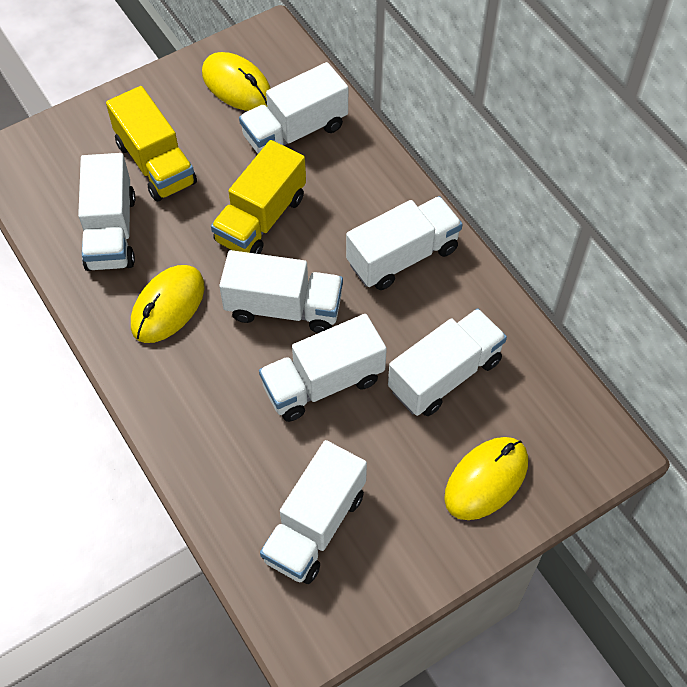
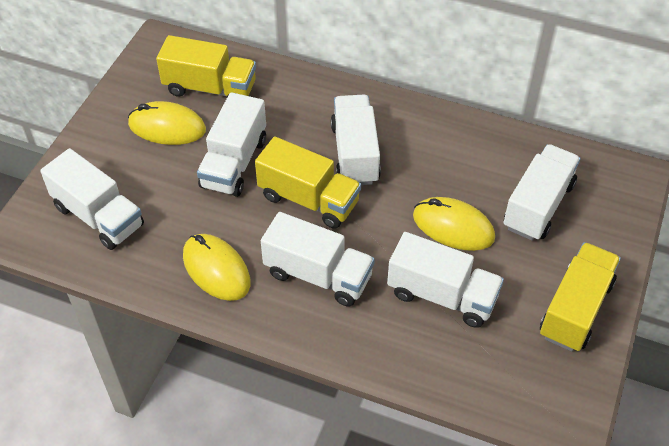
white truck: 7 -> 6
yellow truck: 2 -> 3

